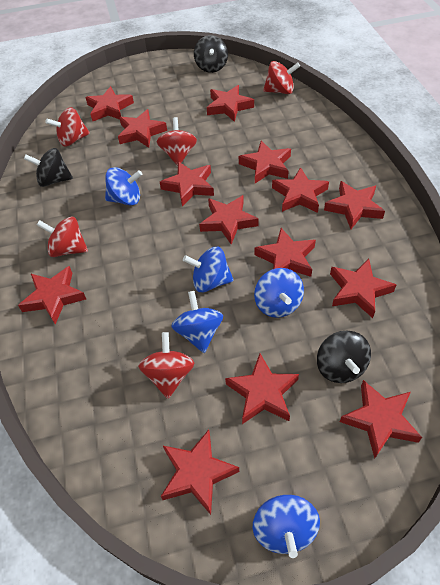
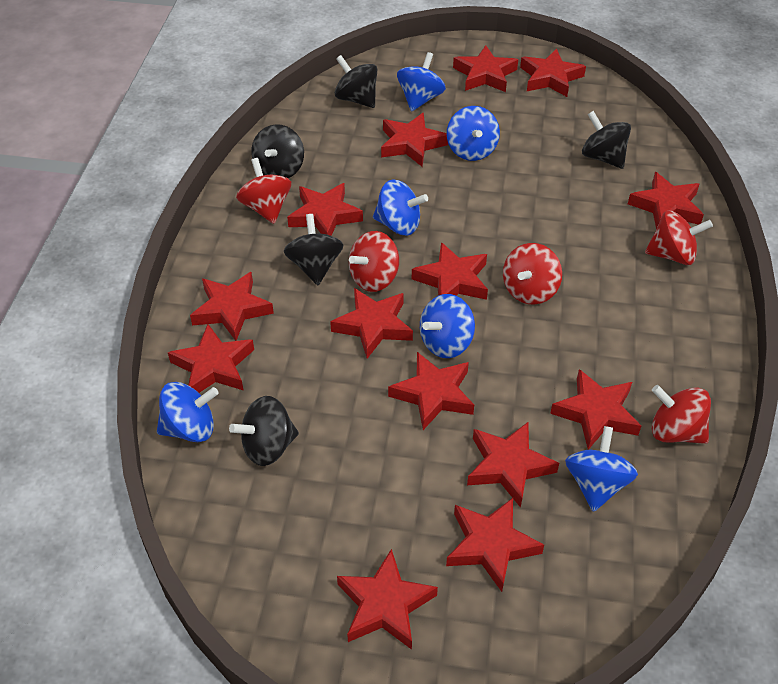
black spinning top: 3 -> 5
blue spinning top: 5 -> 6

